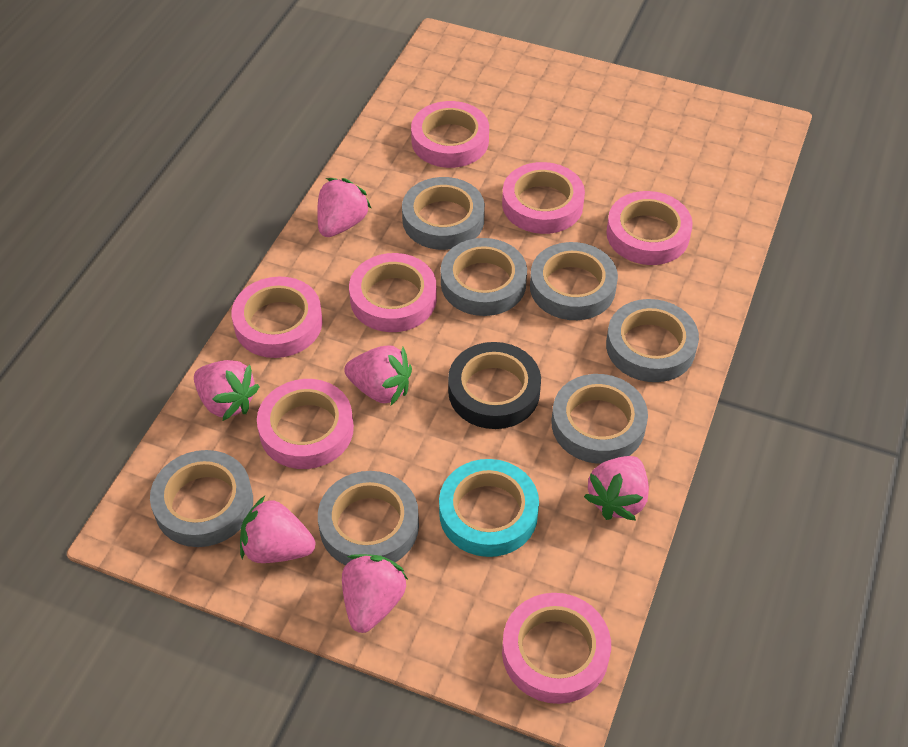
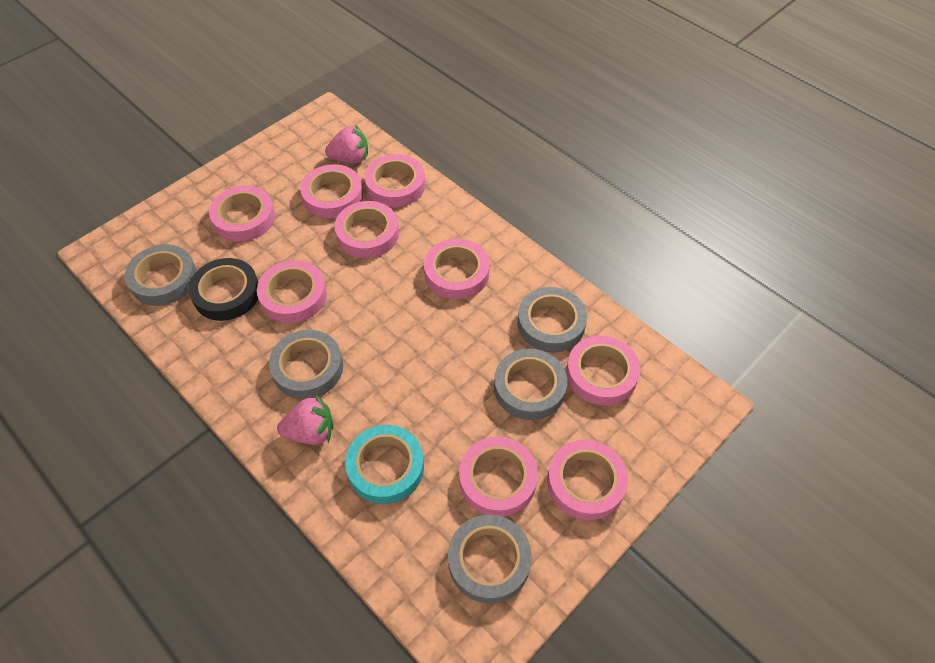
grey tape: 7 -> 5
pink strawberry: 6 -> 2
pink tape: 7 -> 9

